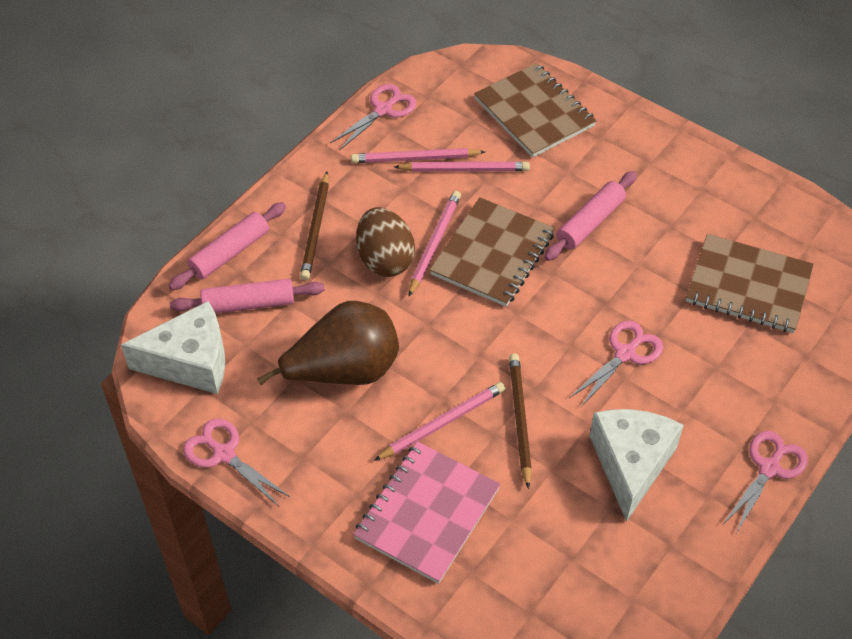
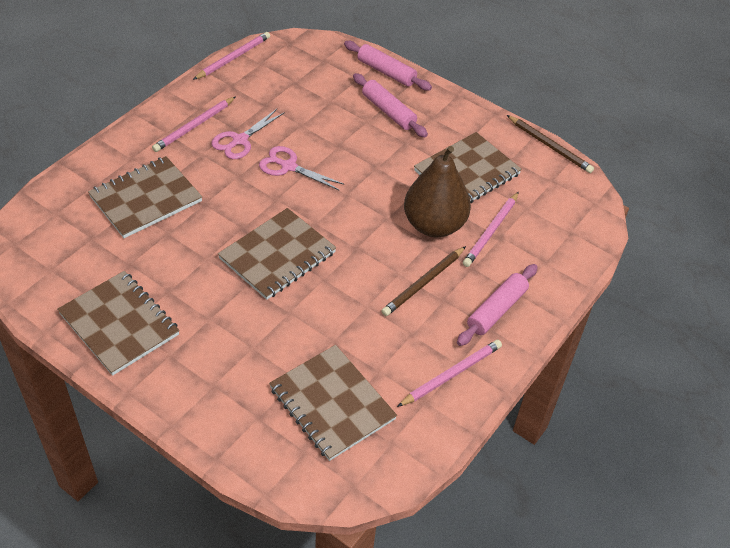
brown egg: 1 -> 0
brown notebook: 3 -> 5
pink notebook: 1 -> 0
pink scissors: 4 -> 2
white cheese: 2 -> 0

